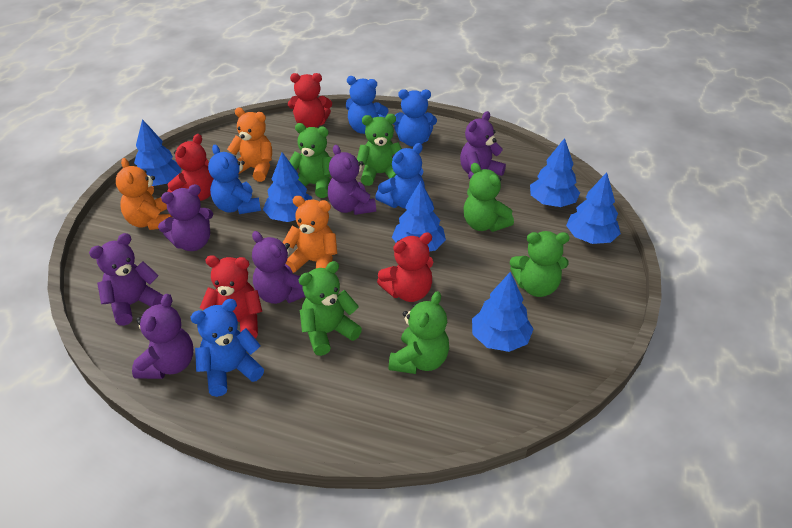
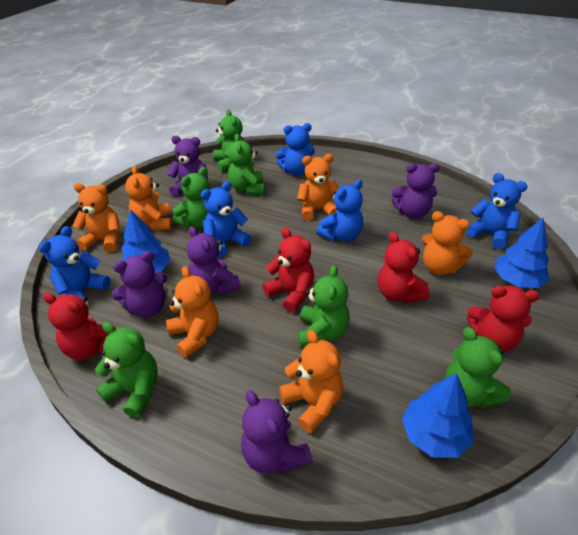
blue tree: 6 -> 3
orange teddy bear: 3 -> 6
purple teddy bear: 6 -> 5

